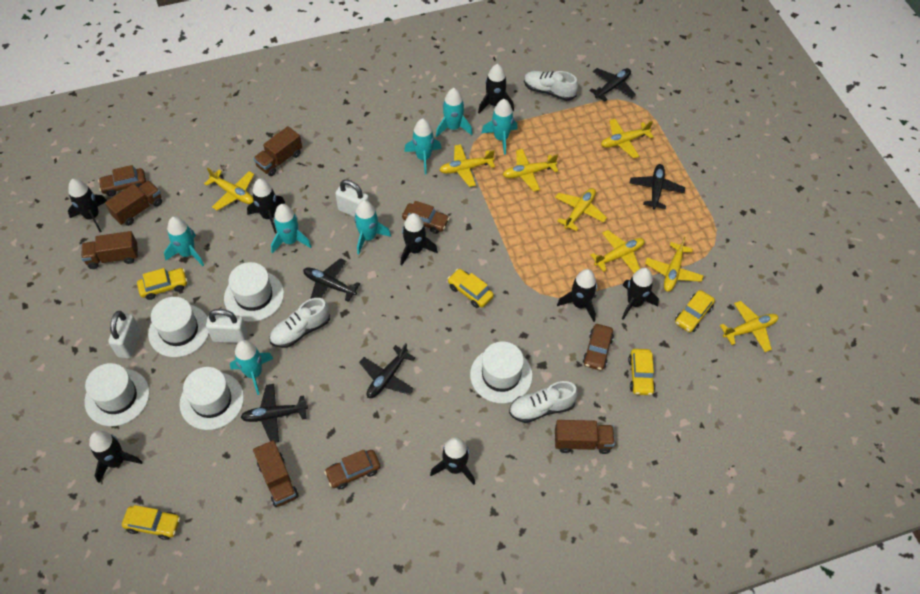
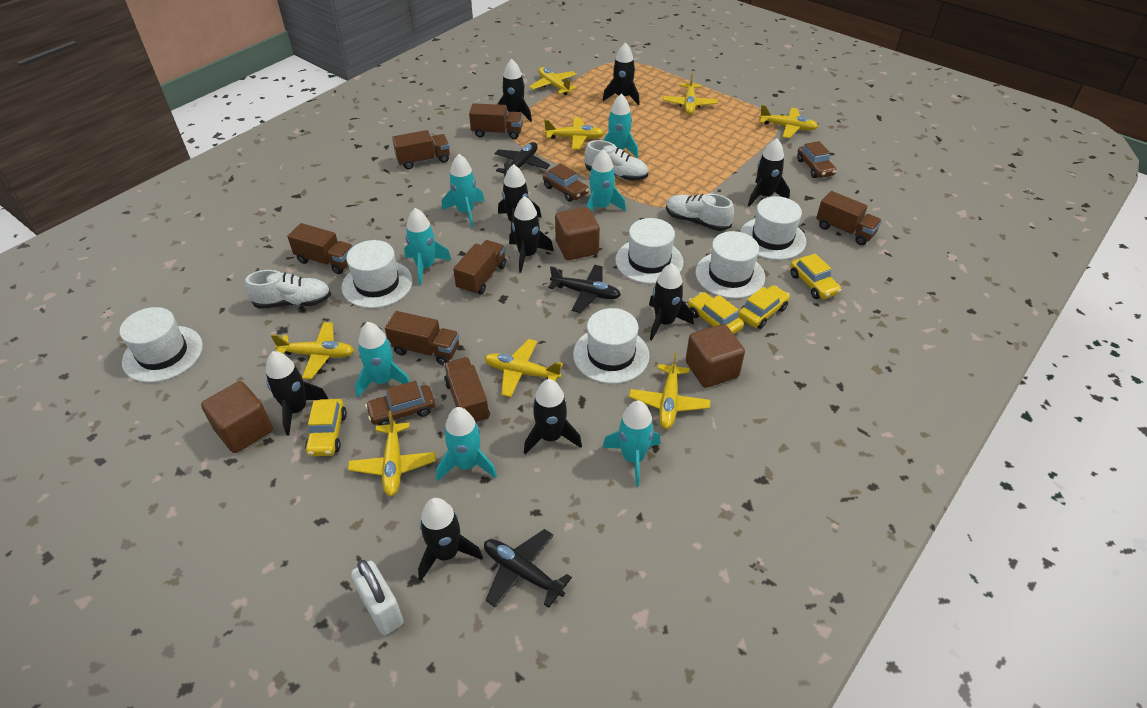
black plane: 5 -> 3
black rocket: 8 -> 9
brown car: 4 -> 3
brown cube: 0 -> 3
brown truck: 5 -> 7
white hat: 5 -> 6
white padlock: 3 -> 1
yellow car: 5 -> 4

